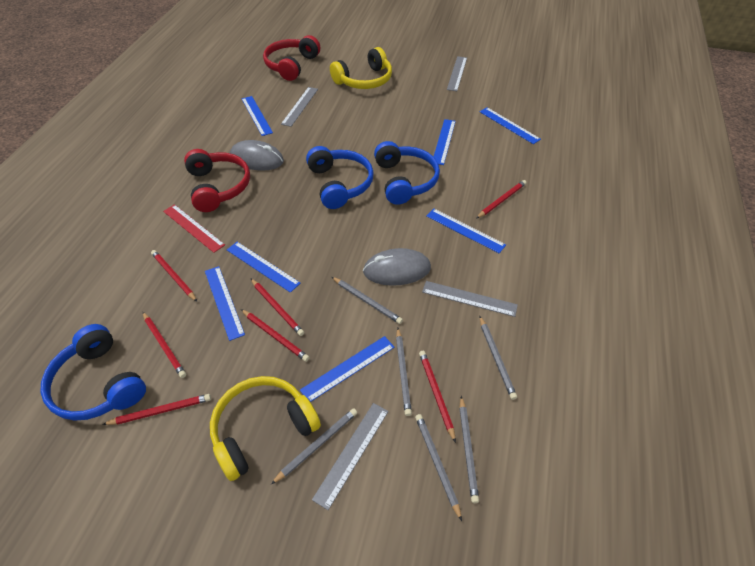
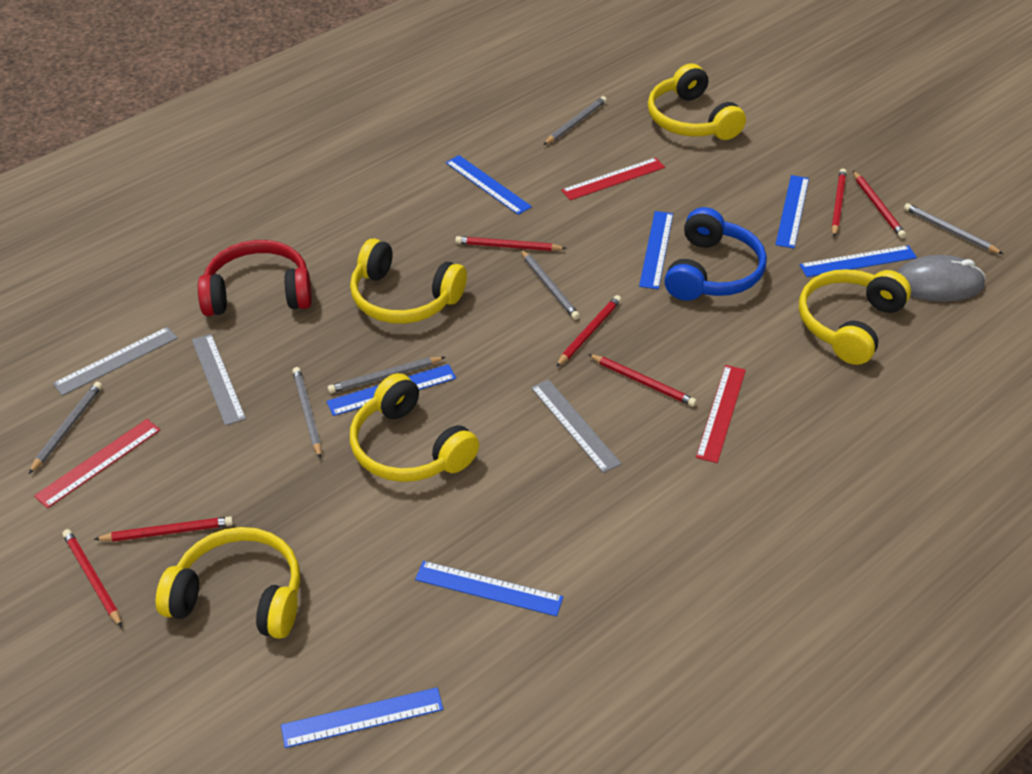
blue headphones: 3 -> 1
grey mouse: 2 -> 1
grey ruler: 4 -> 3
red headphones: 2 -> 1
red ruler: 1 -> 3
yellow headphones: 2 -> 5

